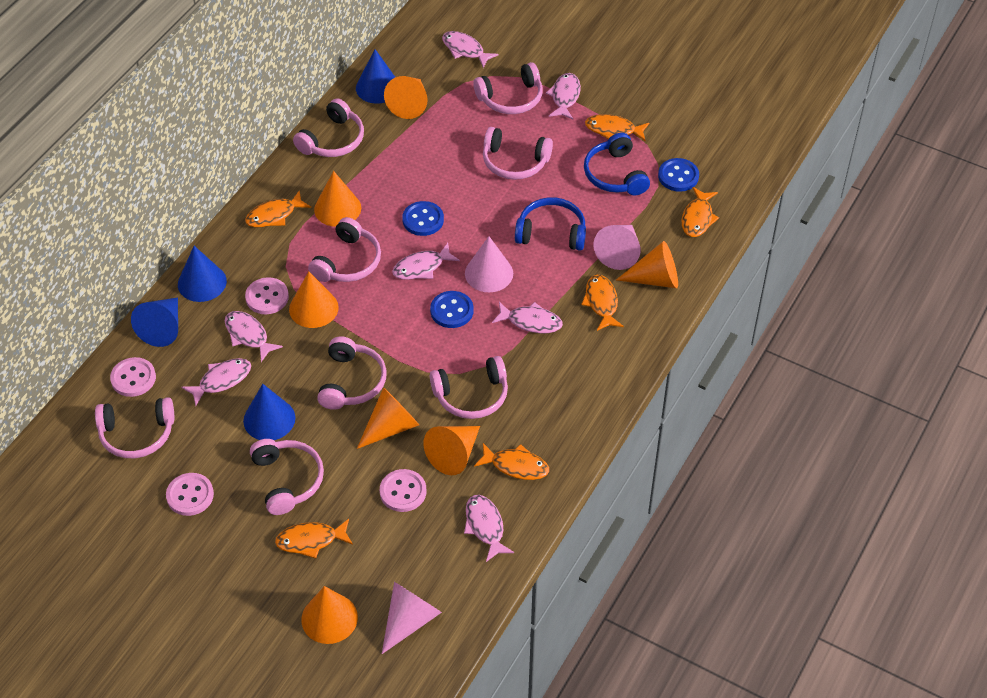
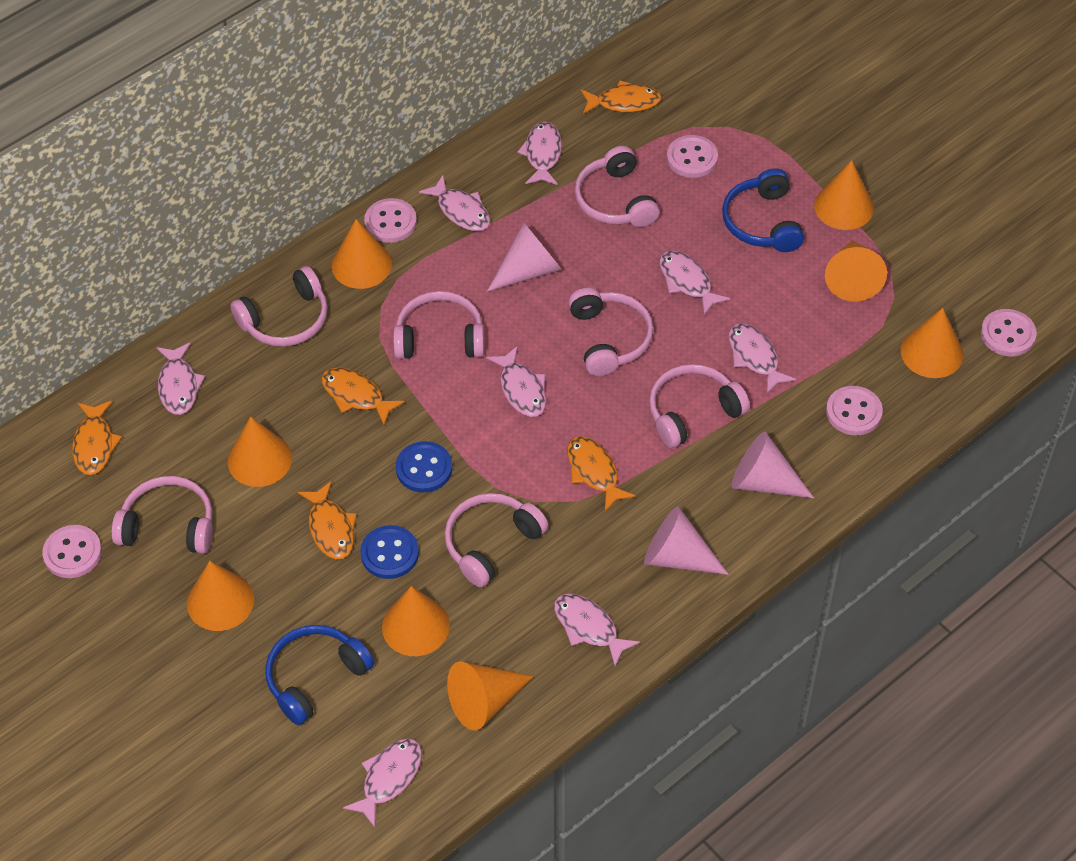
blue button: 3 -> 2
blue cone: 4 -> 0
orange cone: 7 -> 8
orange fish: 6 -> 5
pink button: 4 -> 5
pink fish: 7 -> 8
pink headphones: 8 -> 7

